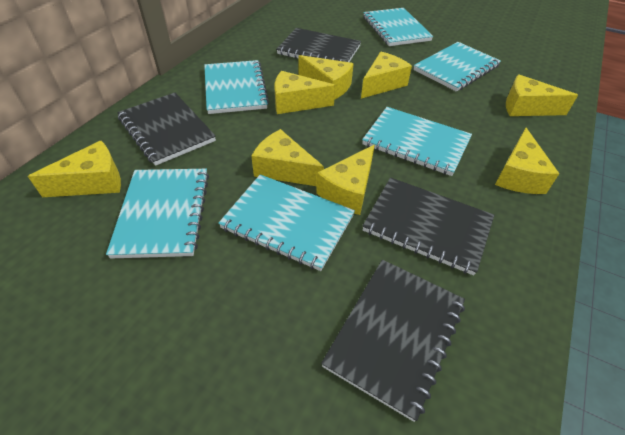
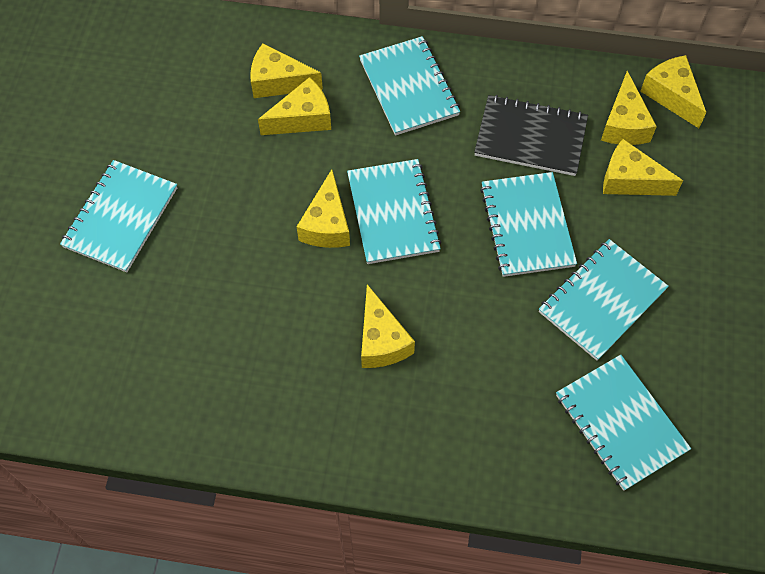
black notebook: 4 -> 1
yellow cheese: 8 -> 7

